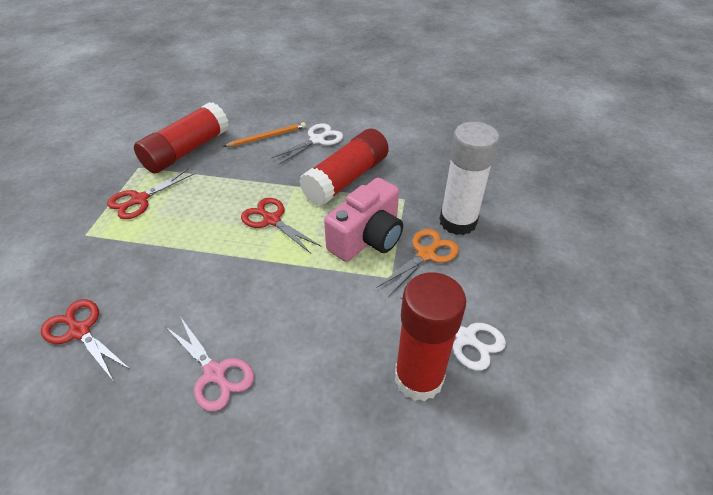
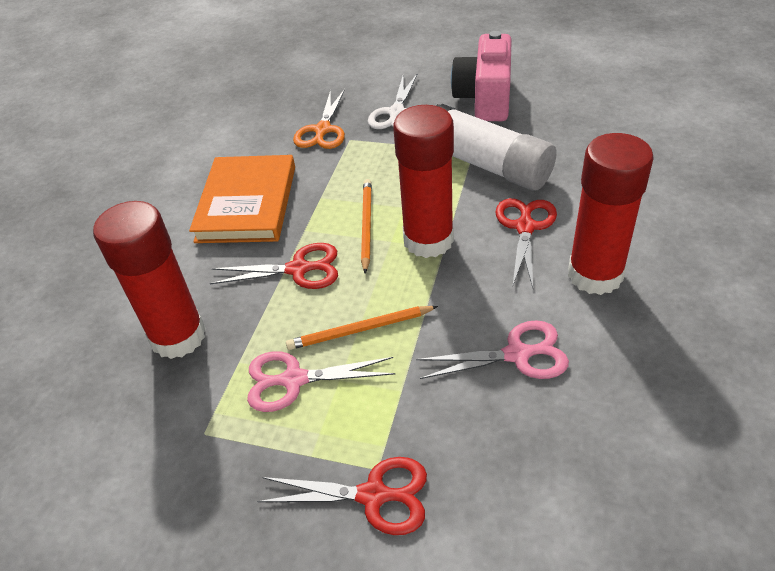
orange book: 0 -> 1
orange pencil: 1 -> 2
pink scissors: 1 -> 2
white scissors: 2 -> 1

